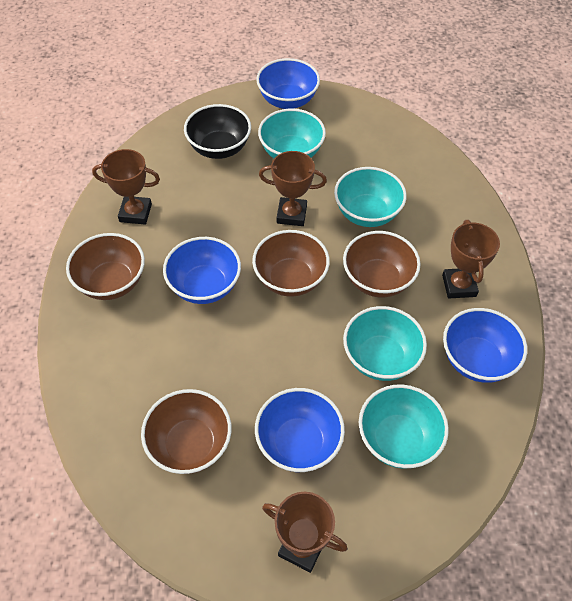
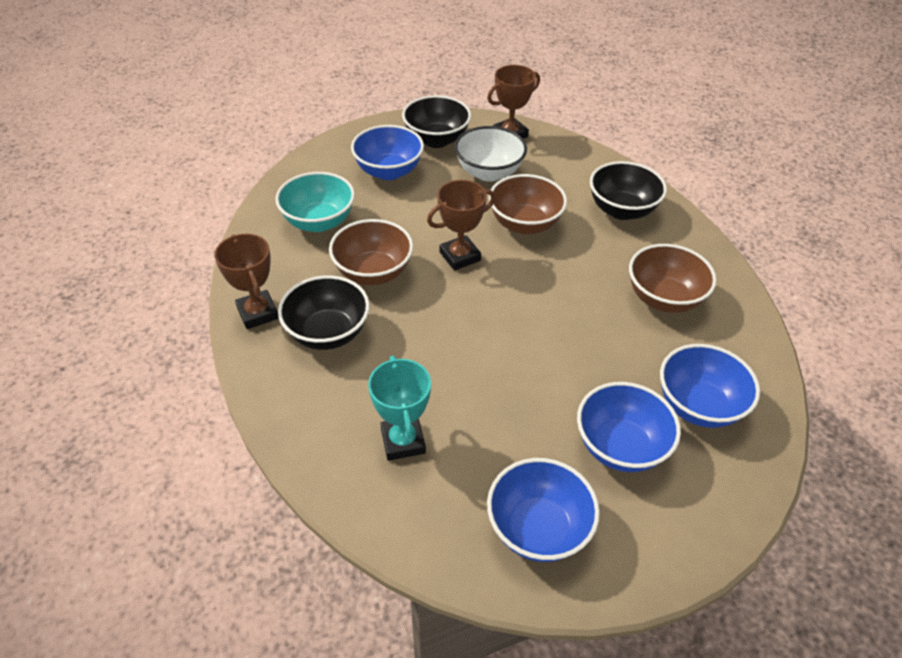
black bowl: 1 -> 3
brown bowl: 4 -> 3
brown trophy: 4 -> 3
turquoise bowl: 4 -> 1
turquoise trophy: 0 -> 1
white bowl: 0 -> 1

